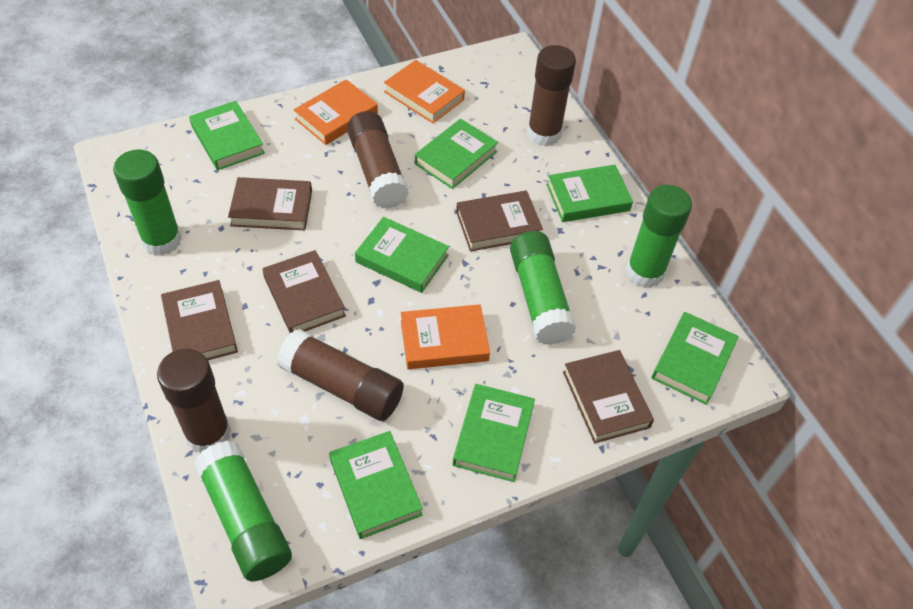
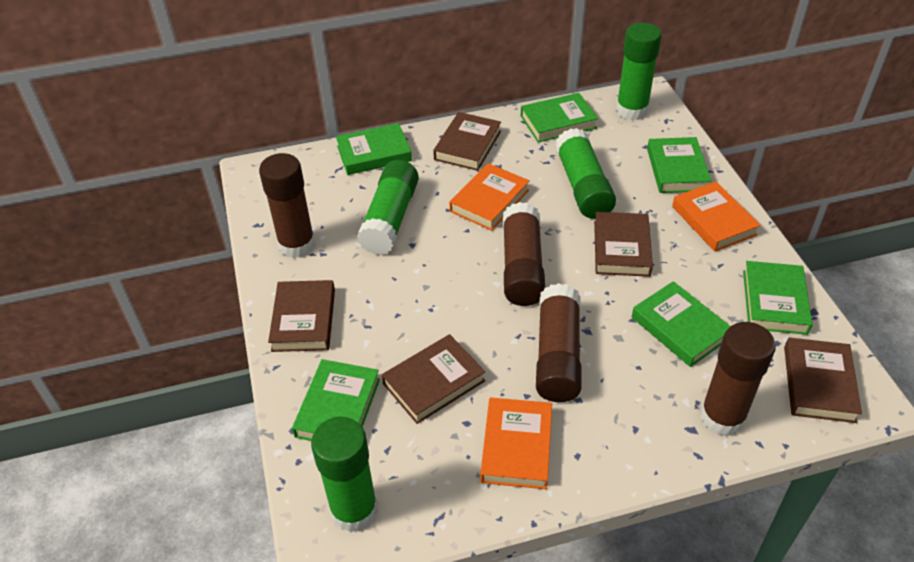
green book: 7 -> 6

